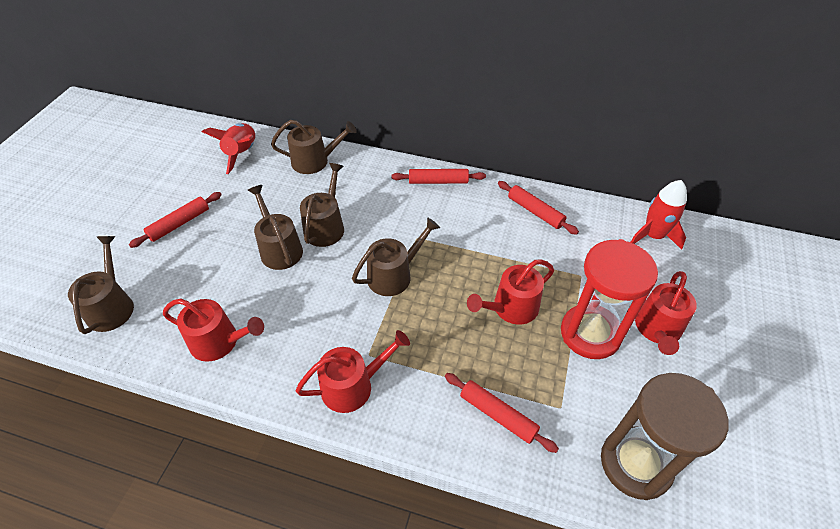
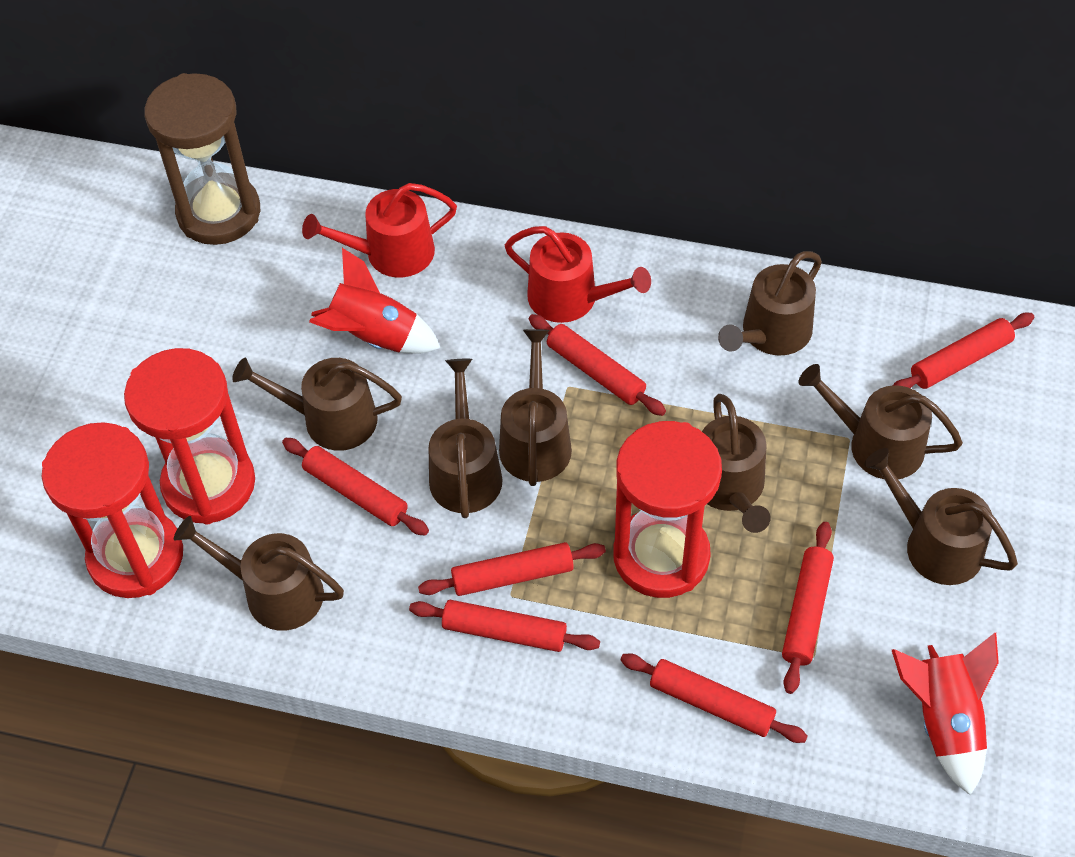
brown watering can: 5 -> 8
red hourglass: 1 -> 3
red rolling pin: 4 -> 7
red watering can: 4 -> 2

